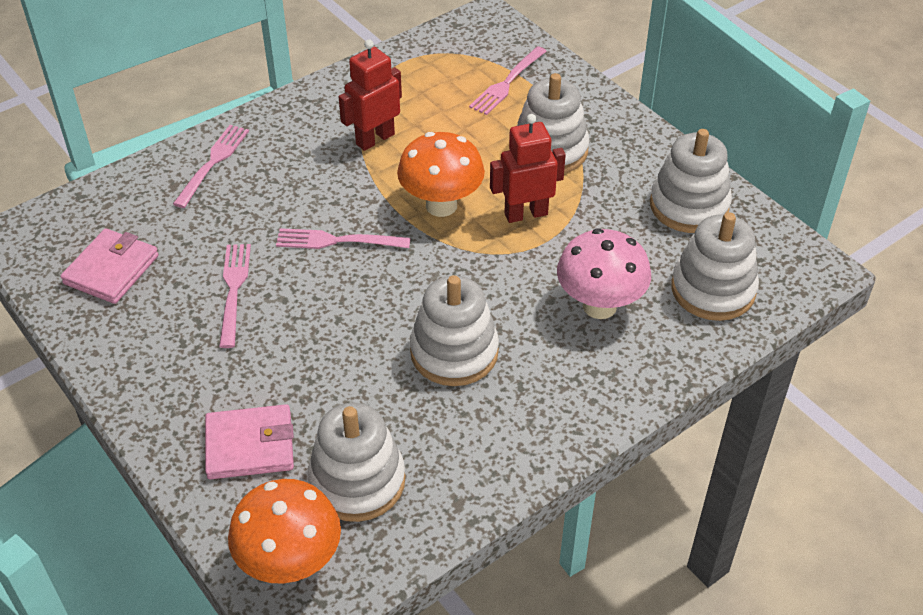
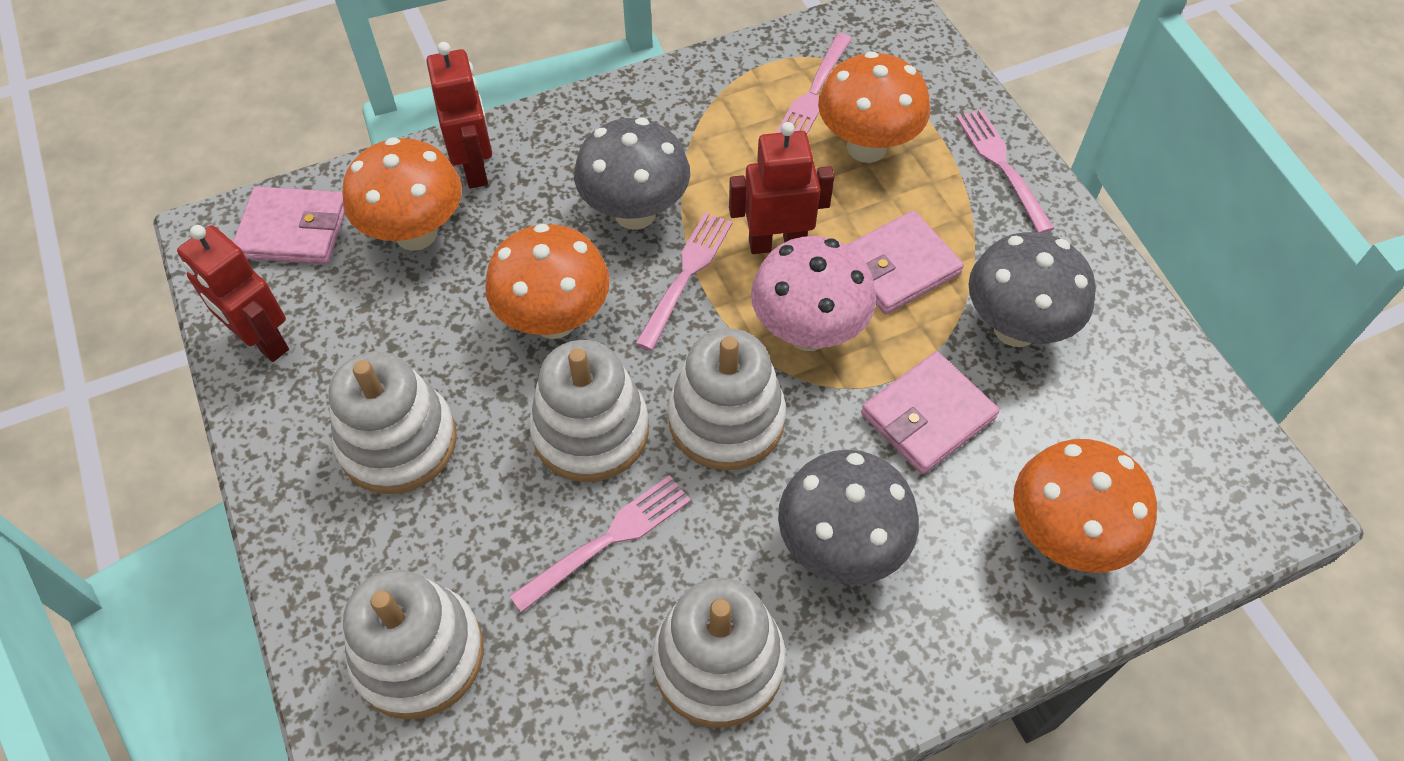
grey mushroom: 0 -> 3
orange mushroom: 2 -> 4
pink wallet: 2 -> 3
red robot: 2 -> 3

